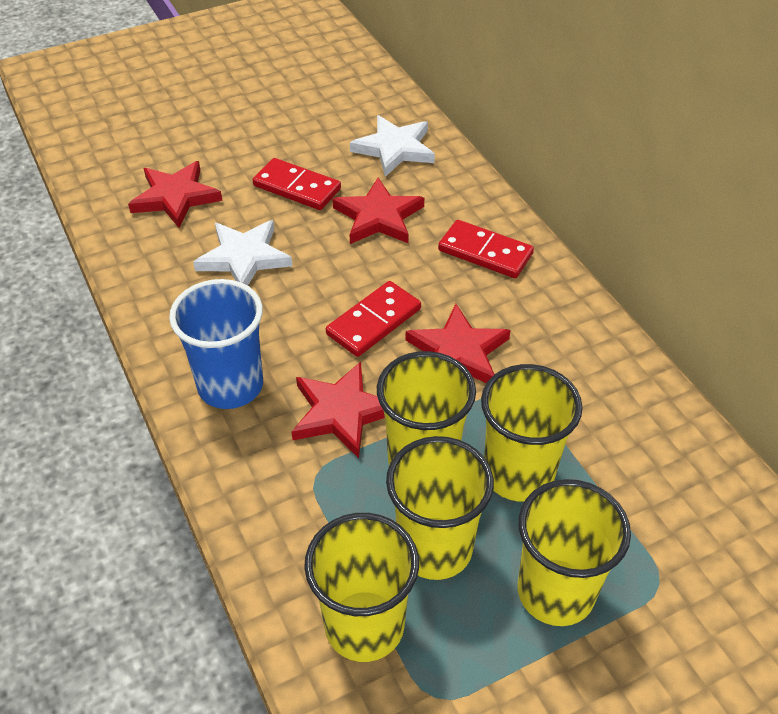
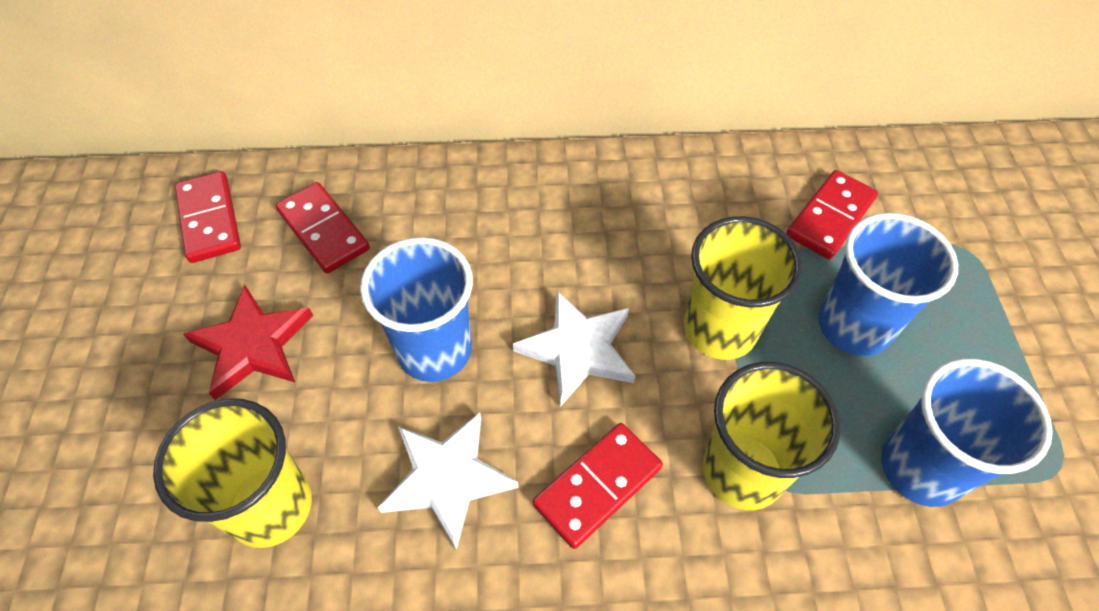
blue cup: 1 -> 3
red domino: 3 -> 4
red star: 4 -> 1
yellow cup: 5 -> 3

